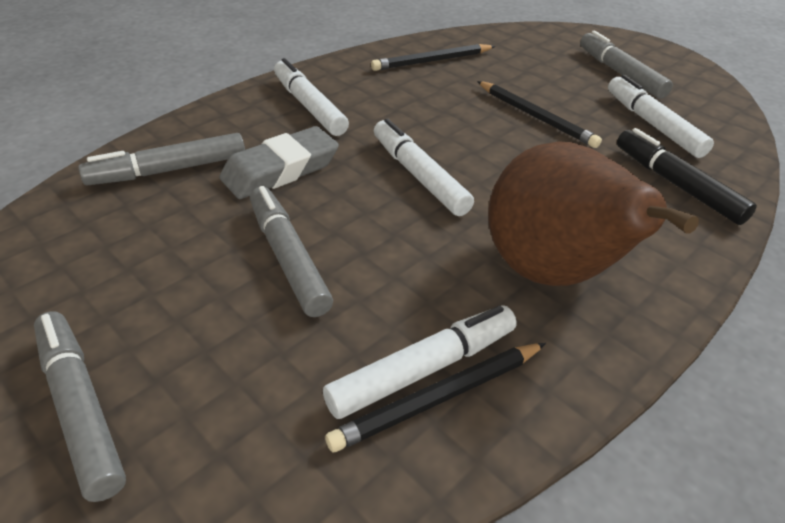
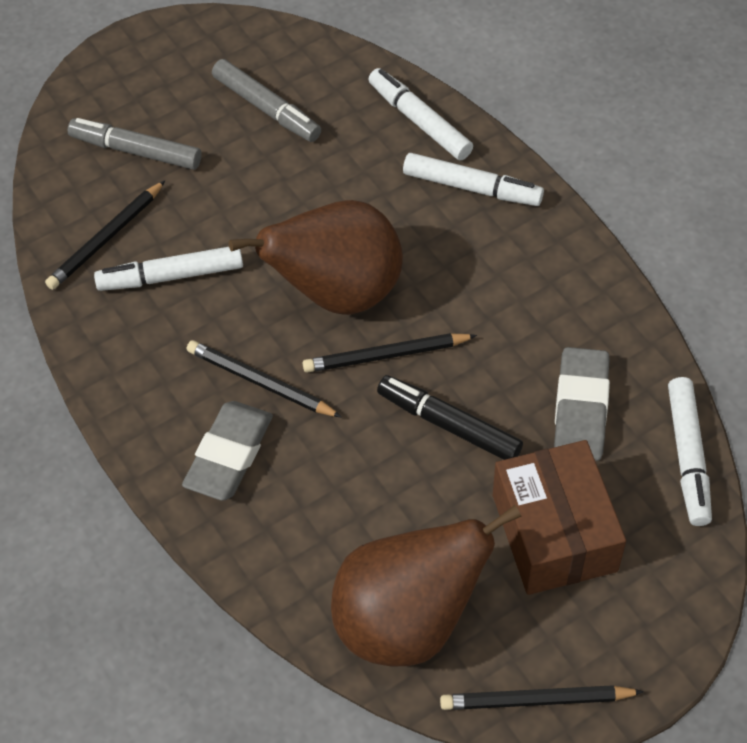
black pencil: 3 -> 4
brown box: 0 -> 1
brown pear: 1 -> 2
grey eraser: 1 -> 2
grey marker: 4 -> 2

